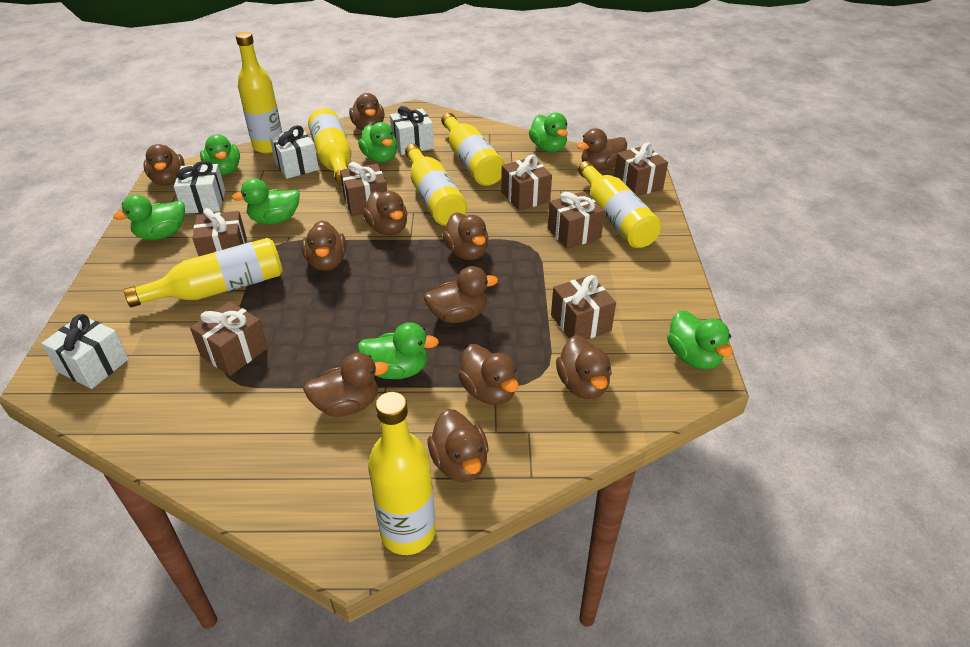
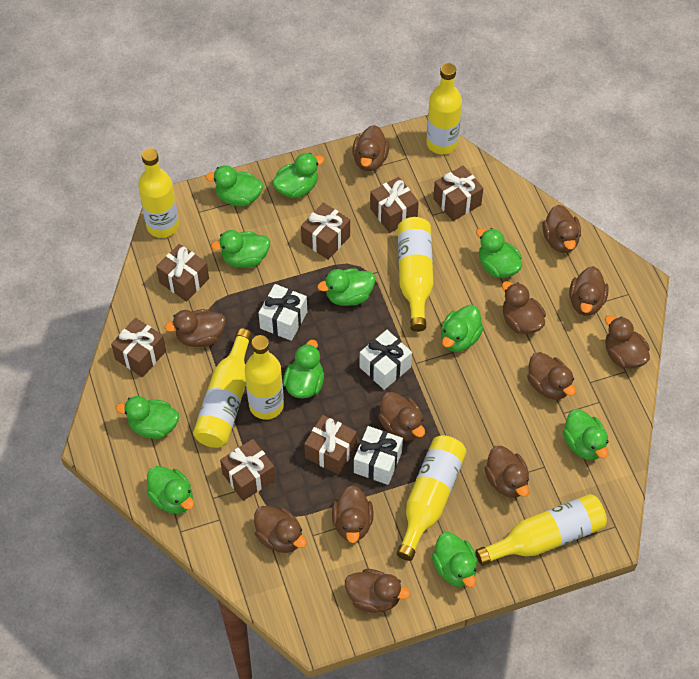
brown duck: 11 -> 12
green duck: 7 -> 11
white gift: 4 -> 3

